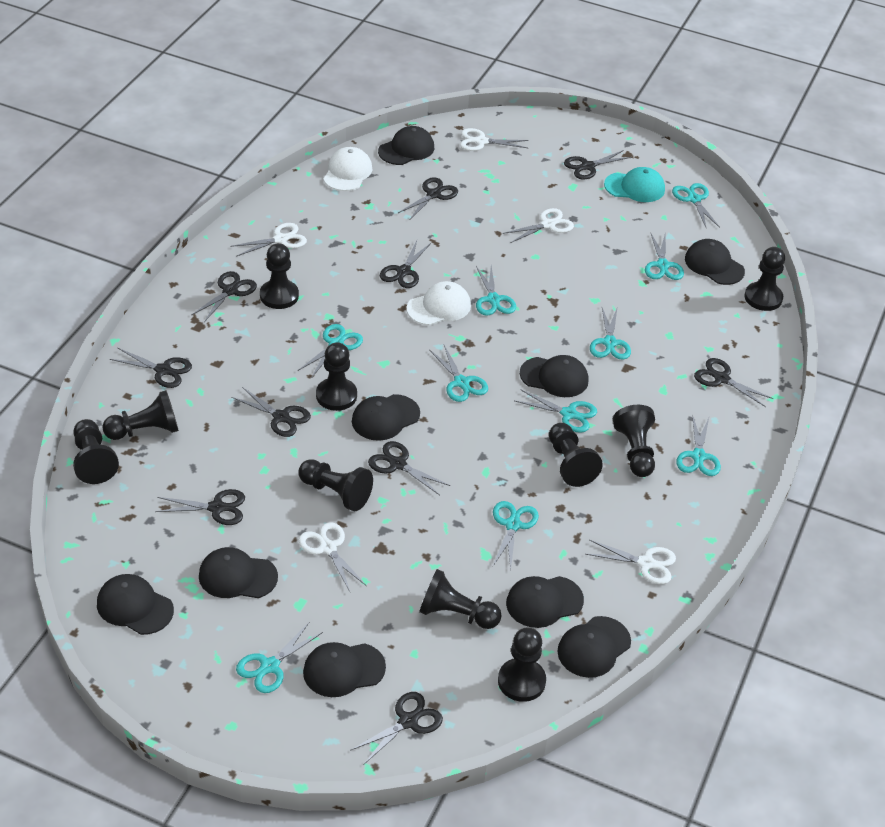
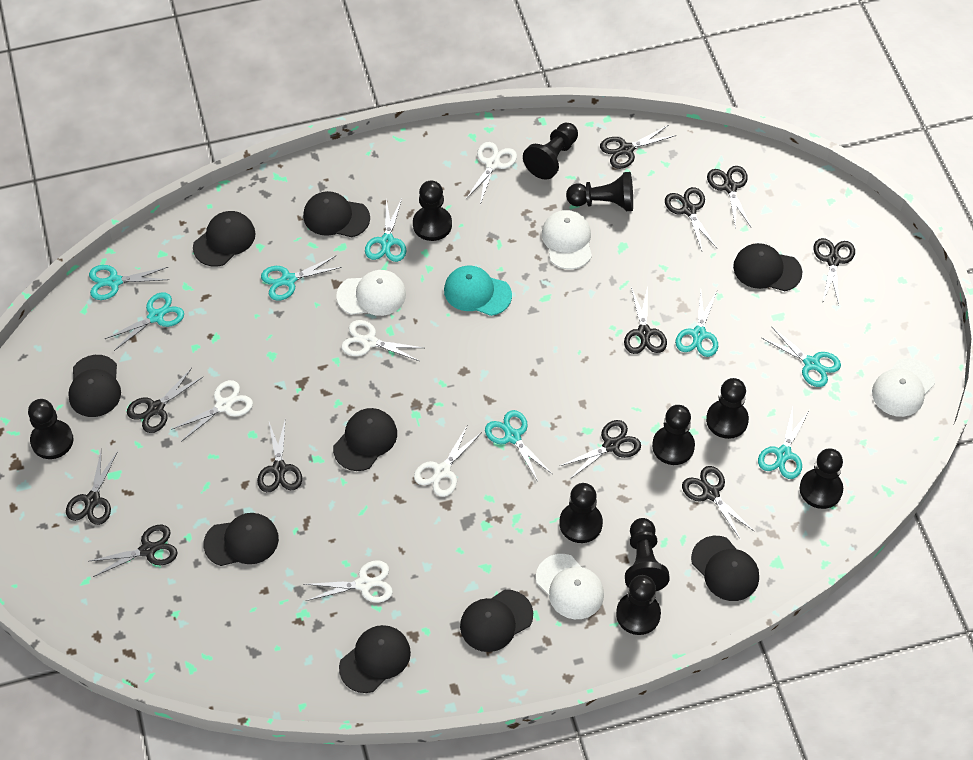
black scissors: 10 -> 11
turquoise scissors: 10 -> 8
white cap: 2 -> 4

